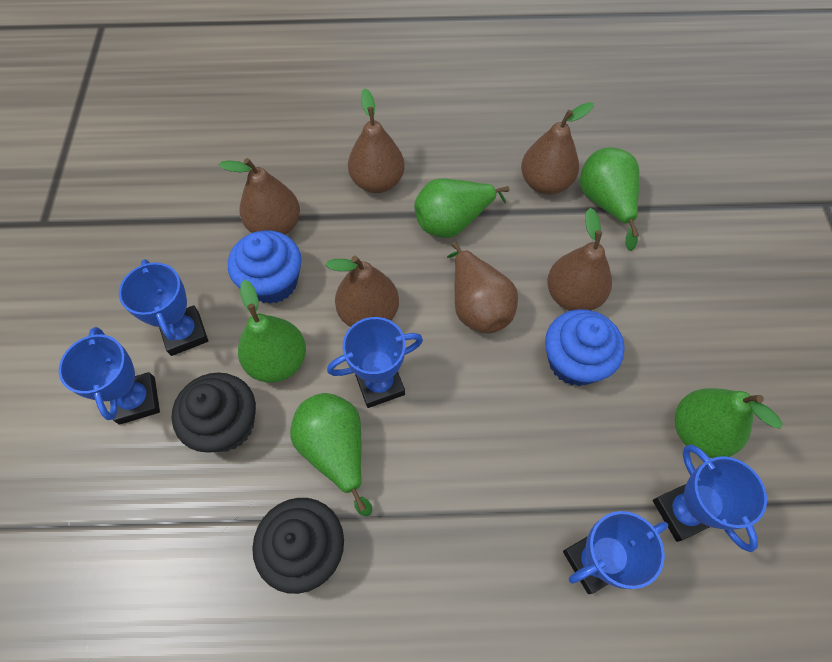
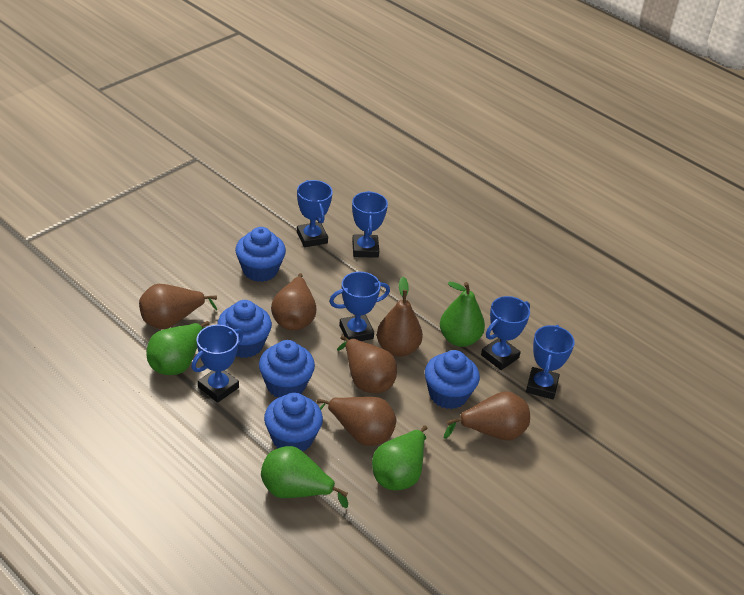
black cupcake: 2 -> 0
blue cupcake: 2 -> 5
blue trophy: 5 -> 6
green pear: 5 -> 4

